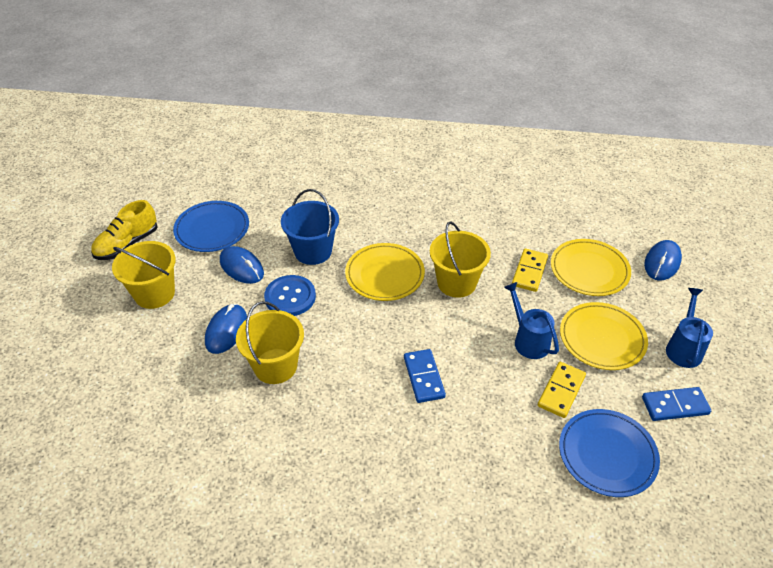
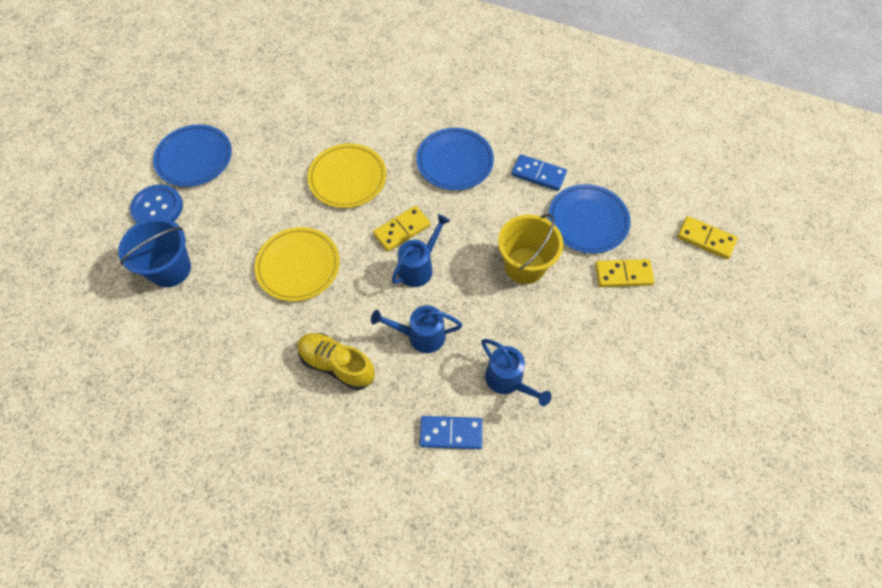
blue mouse: 3 -> 0
blue plate: 2 -> 3
blue watering can: 2 -> 3
yellow bucket: 3 -> 1
yellow domino: 2 -> 3
yellow plate: 3 -> 2

